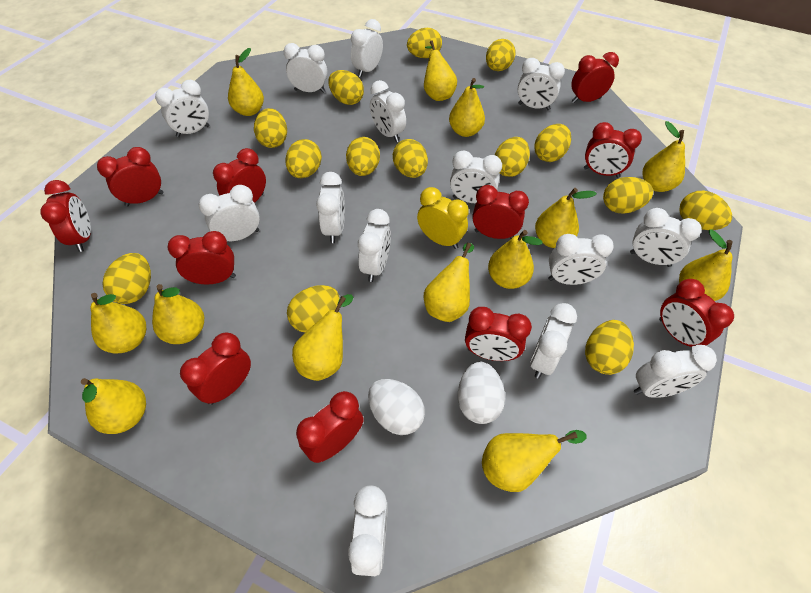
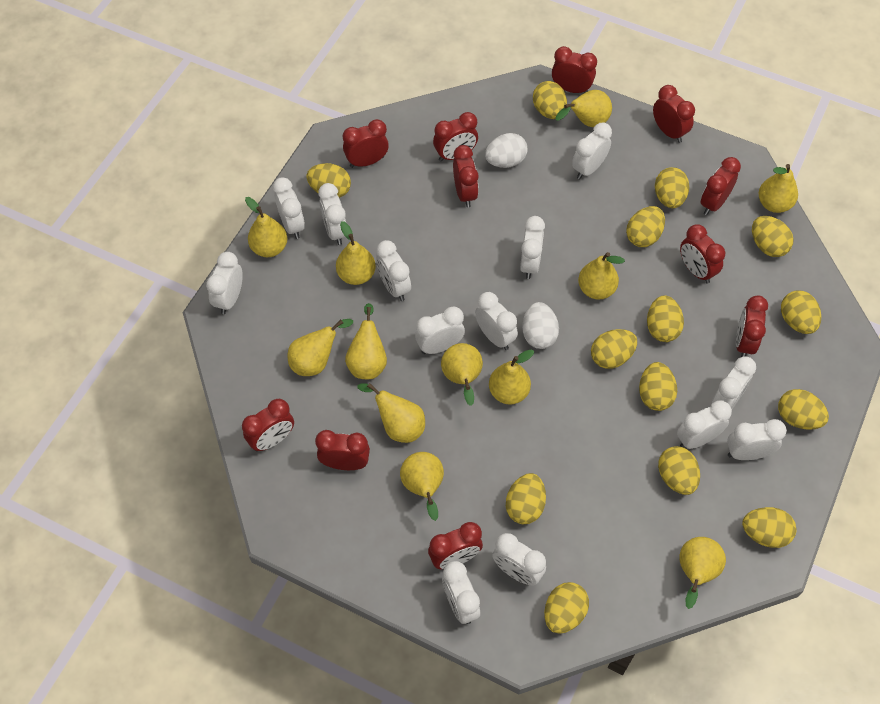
white clock: 14 -> 13
yellow clock: 1 -> 0
yellow pear: 13 -> 12

